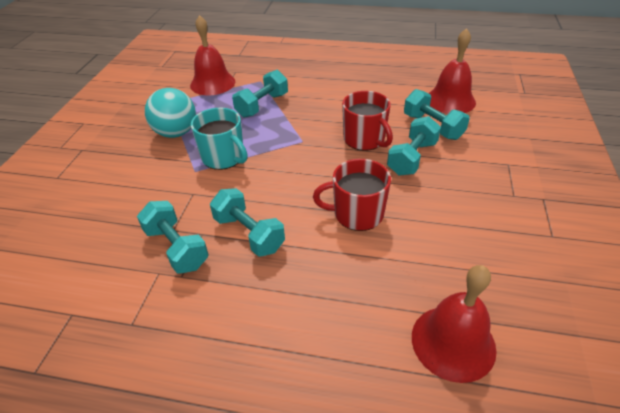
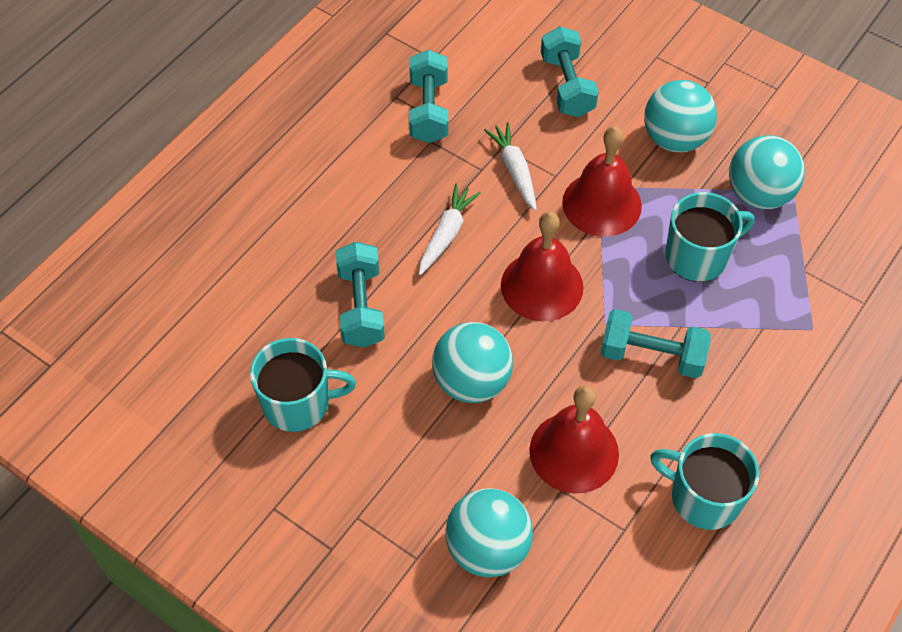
red mug: 2 -> 0
turquoise ball: 1 -> 4
turquoise dumbbell: 5 -> 4
turquoise mug: 1 -> 3
white carrot: 0 -> 2

